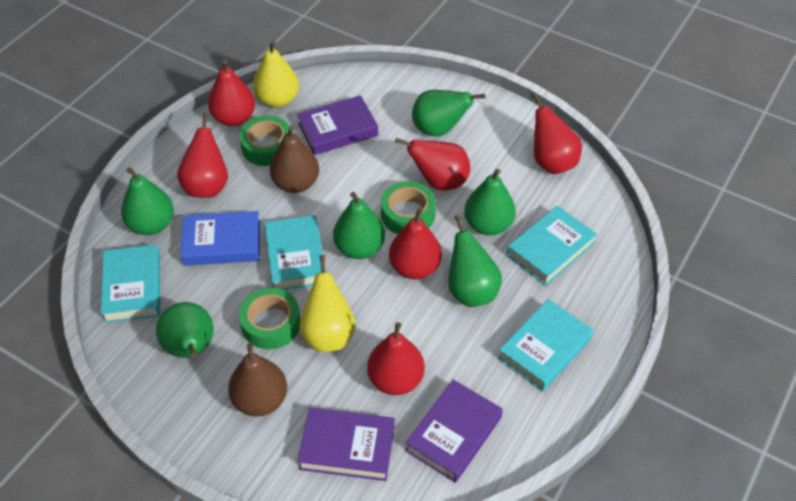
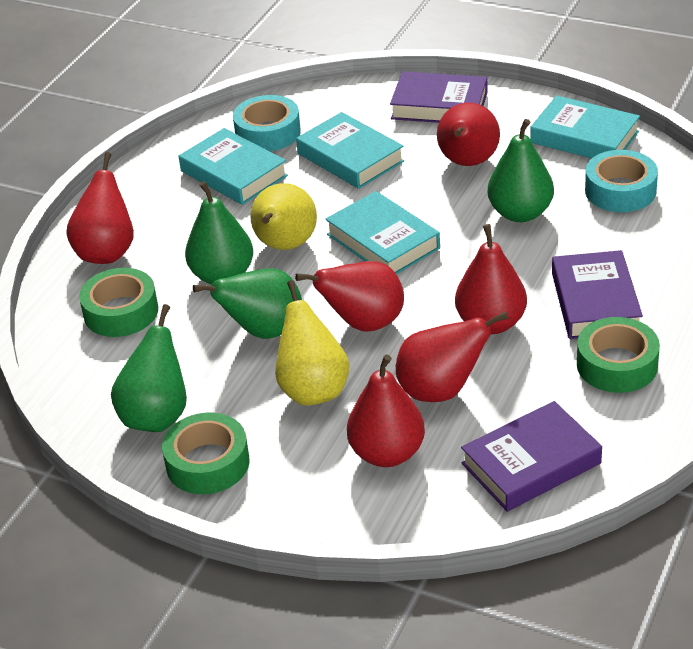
blue book: 1 -> 0
brown pear: 2 -> 0
green pear: 6 -> 4
turquoise tape: 0 -> 2

